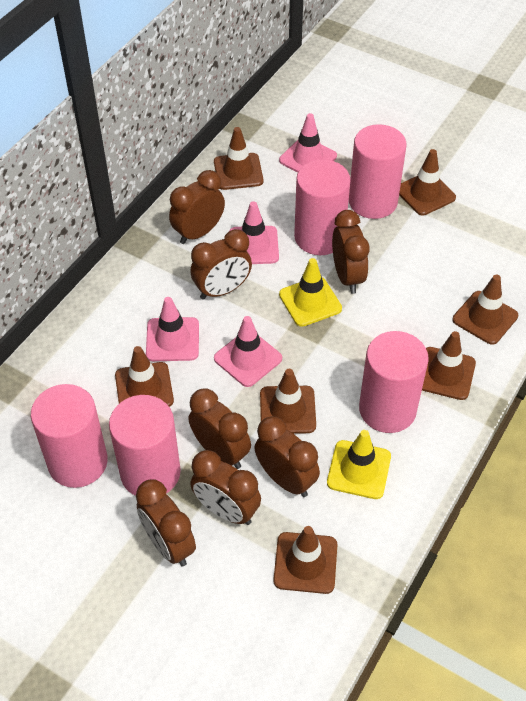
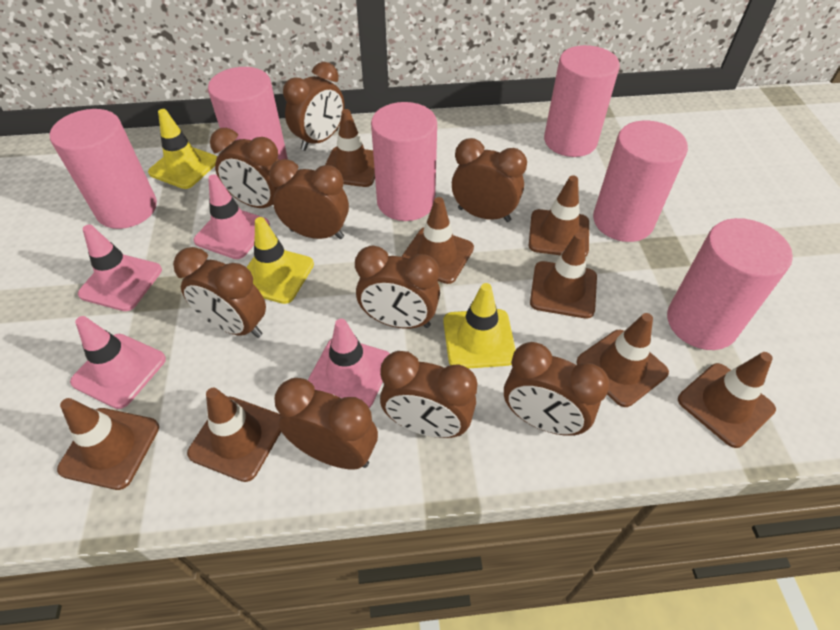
brown clock: 7 -> 9
brown traffic cone: 7 -> 8
pink cylinder: 5 -> 6
yellow traffic cone: 2 -> 3

